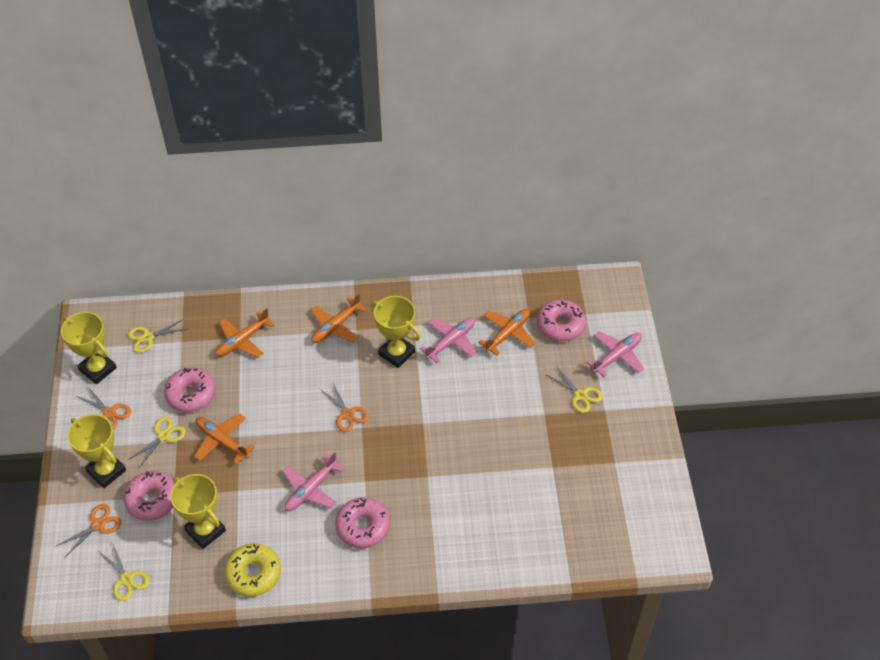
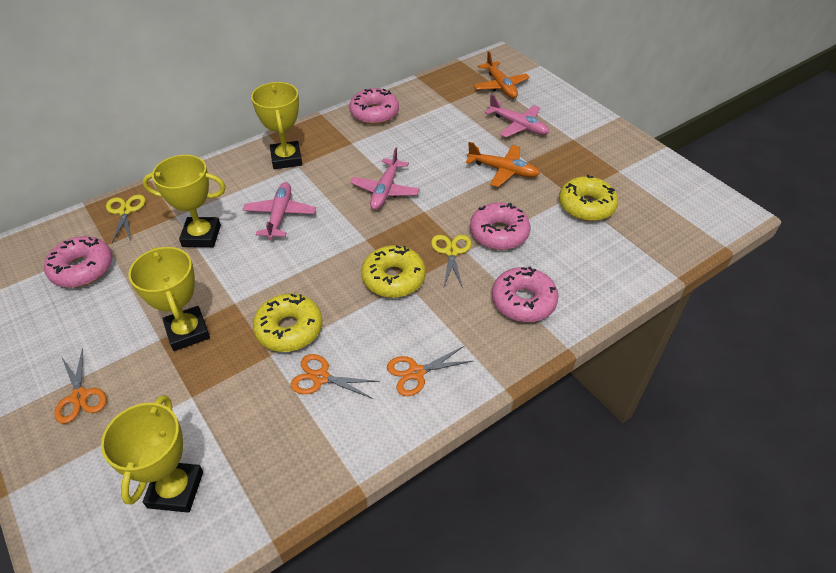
orange plane: 4 -> 2
yellow donut: 1 -> 3
yellow scissors: 4 -> 2

